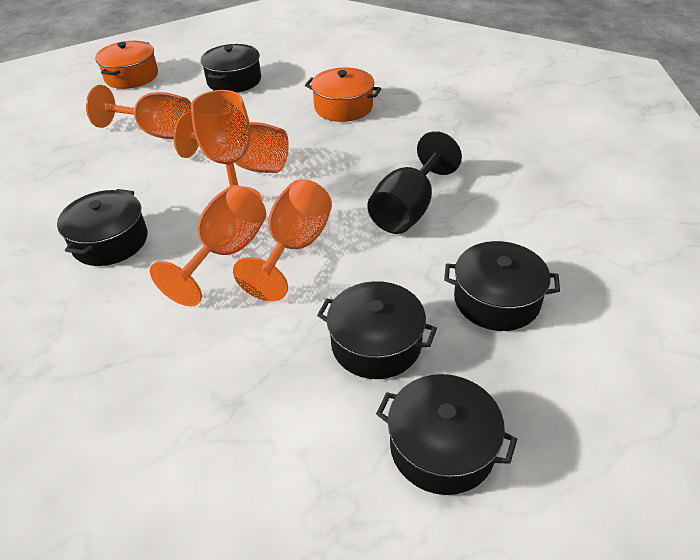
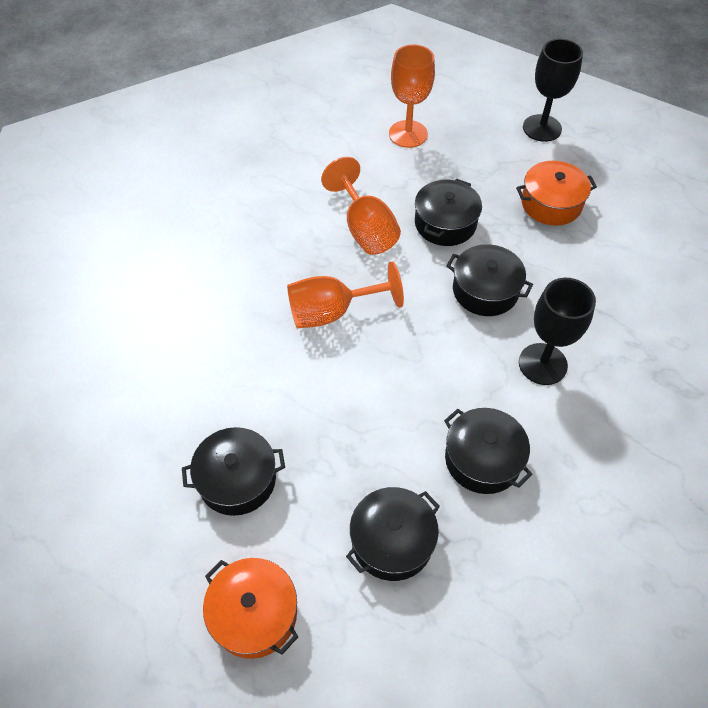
black goblet: 1 -> 2
orange goblet: 5 -> 3

